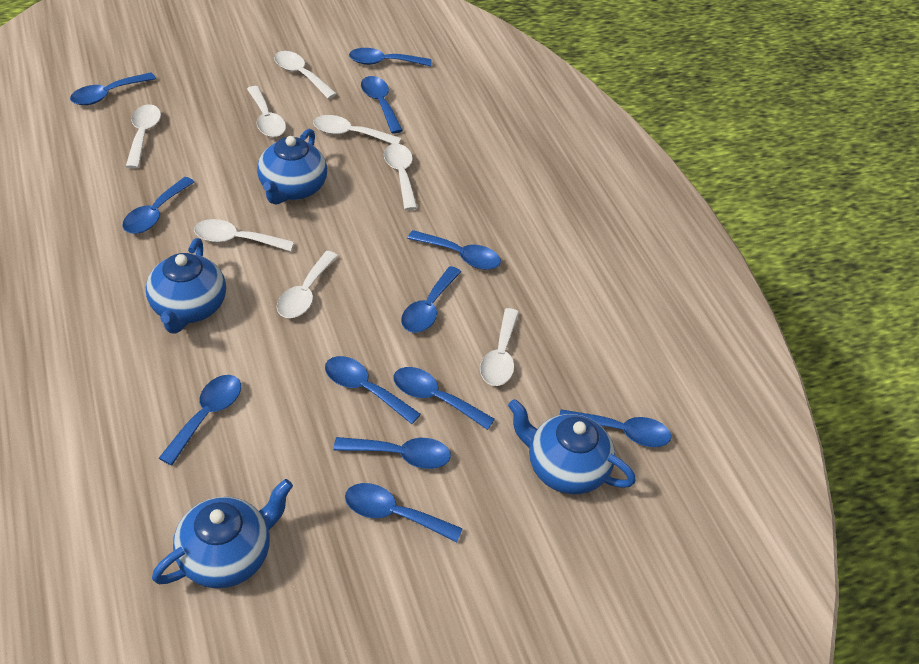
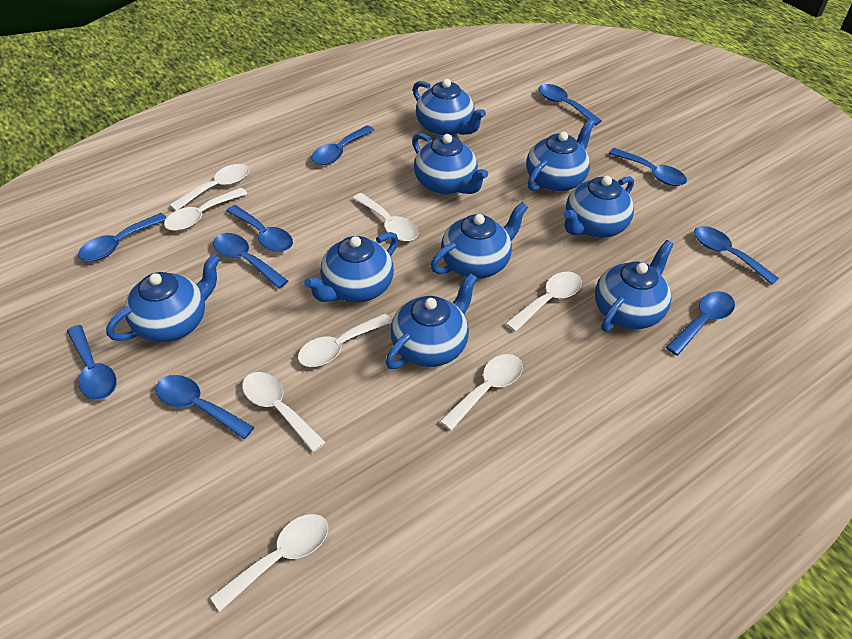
blue spoon: 12 -> 10
blue teapot: 4 -> 9

